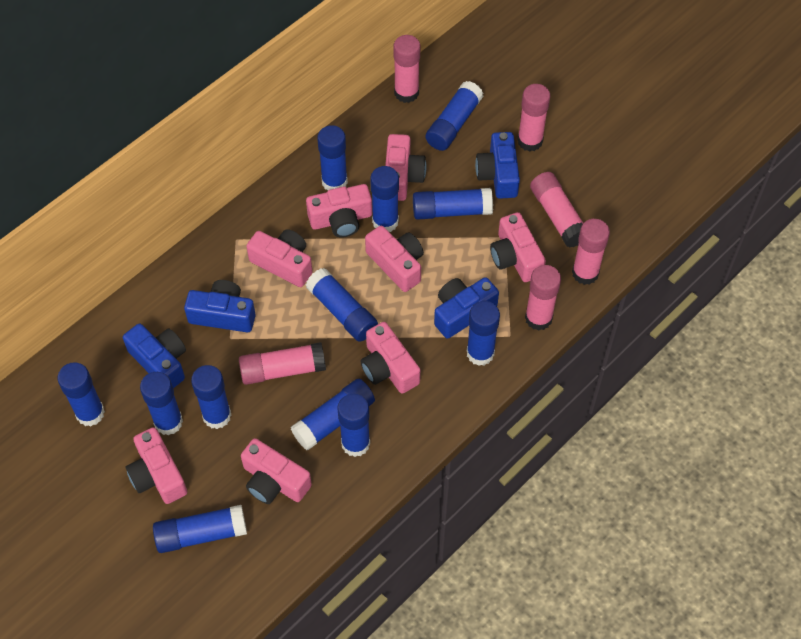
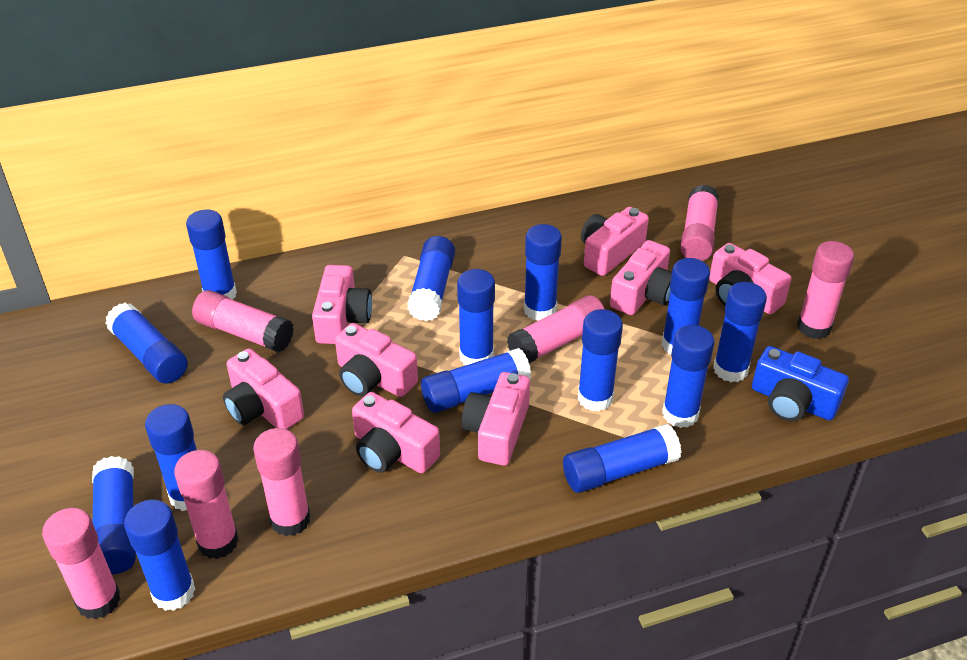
blue camera: 4 -> 1
blue glue stick: 12 -> 14
pink glue stick: 6 -> 7

